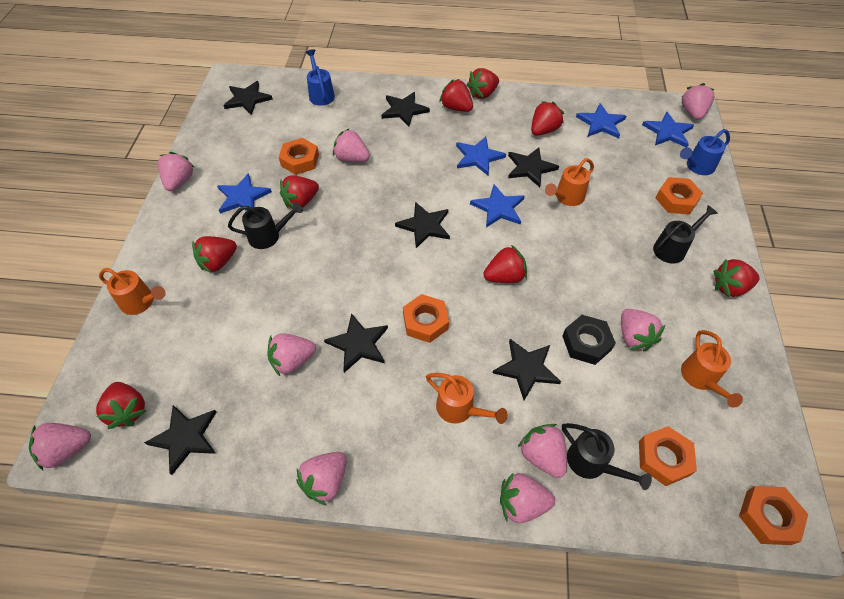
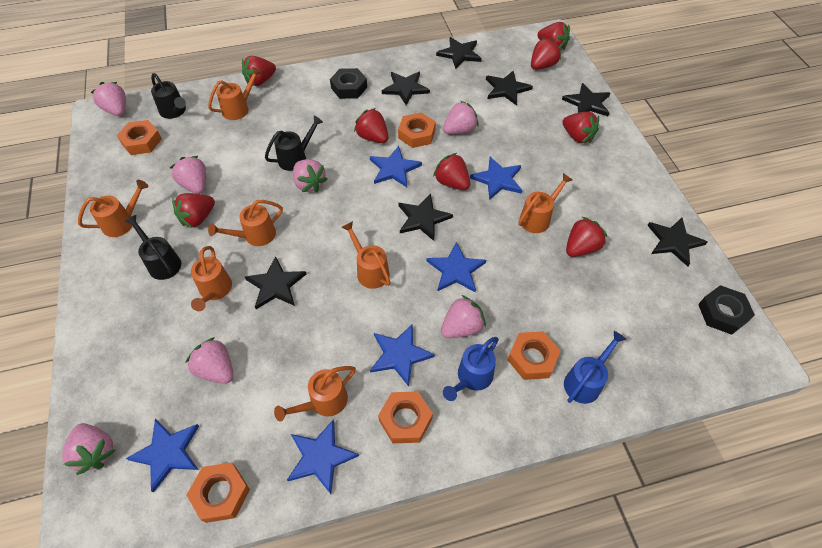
black nut: 1 -> 2
blue star: 5 -> 6
orange watering can: 4 -> 7
pink strawberry: 9 -> 7

